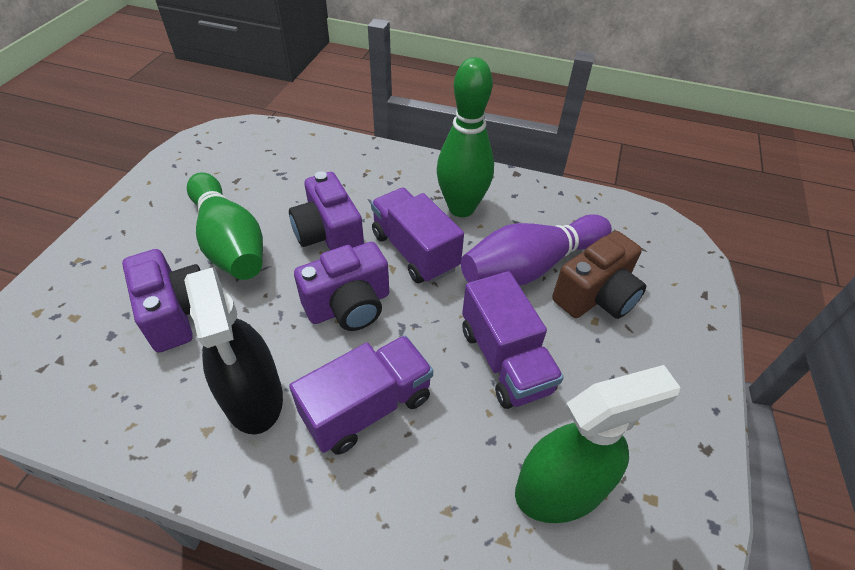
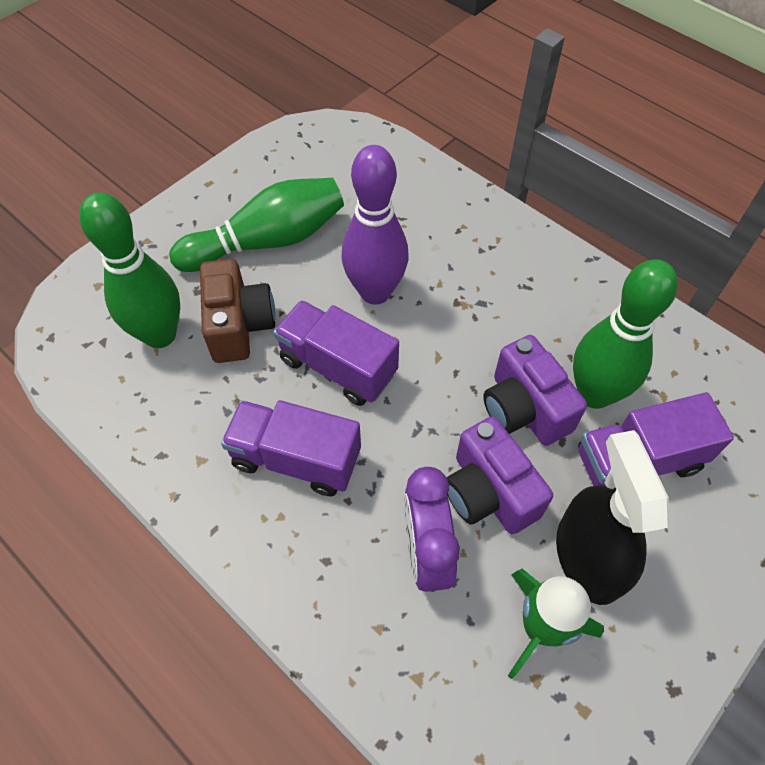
green bowling pin: 2 -> 3
green rocket: 0 -> 1
green spray bottle: 1 -> 0
purple camera: 3 -> 2
purple clock: 0 -> 1

